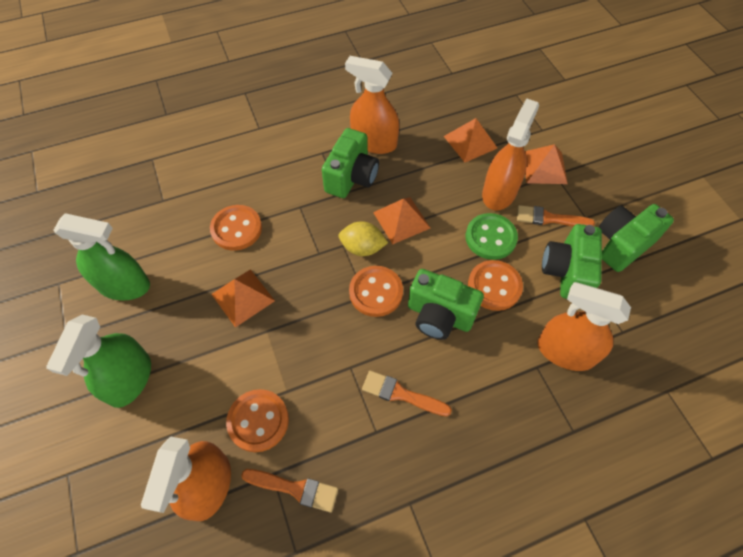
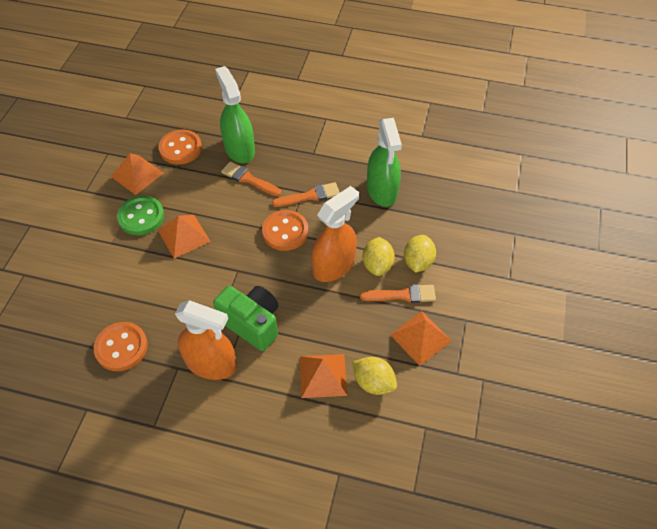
green camera: 4 -> 1
orange button: 4 -> 3
orange spray bottle: 4 -> 2
yellow lemon: 1 -> 3

